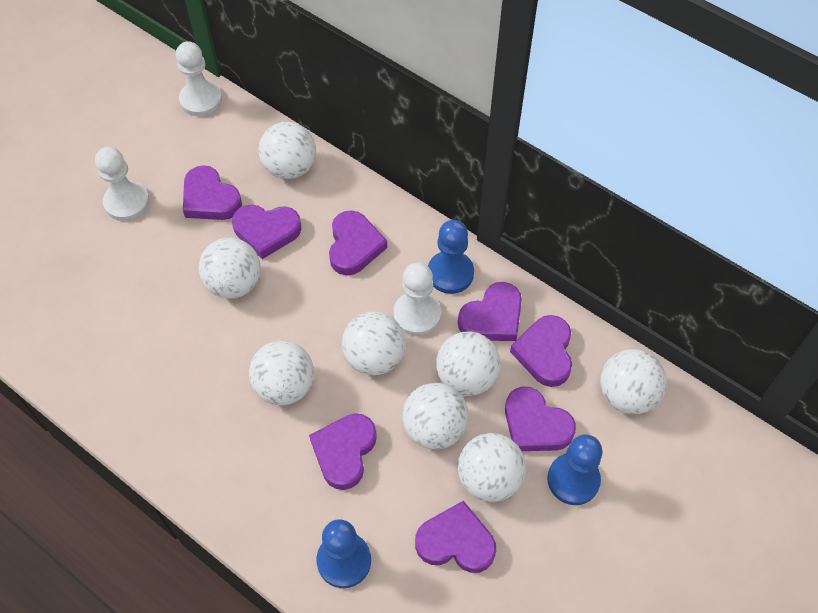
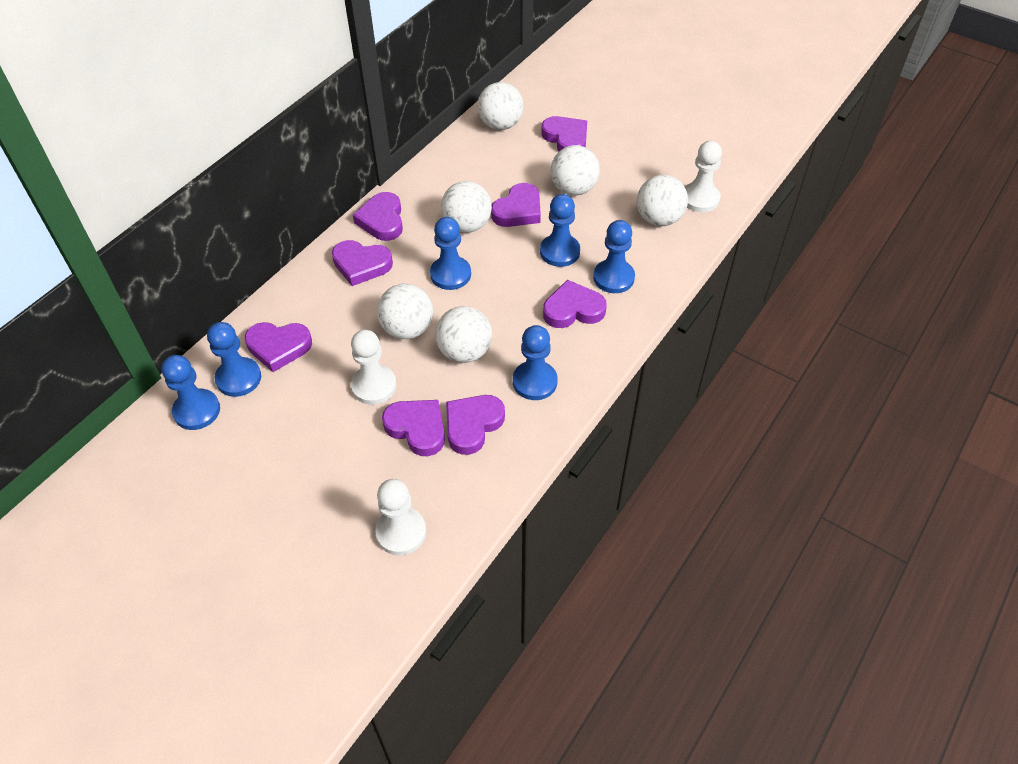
blue pawn: 3 -> 6
white ball: 8 -> 6

